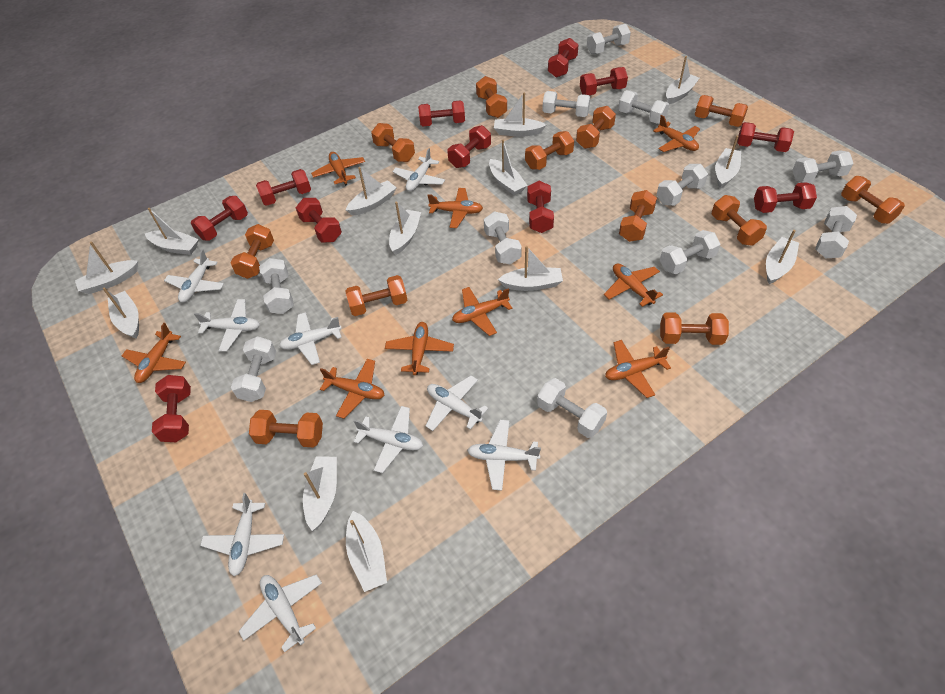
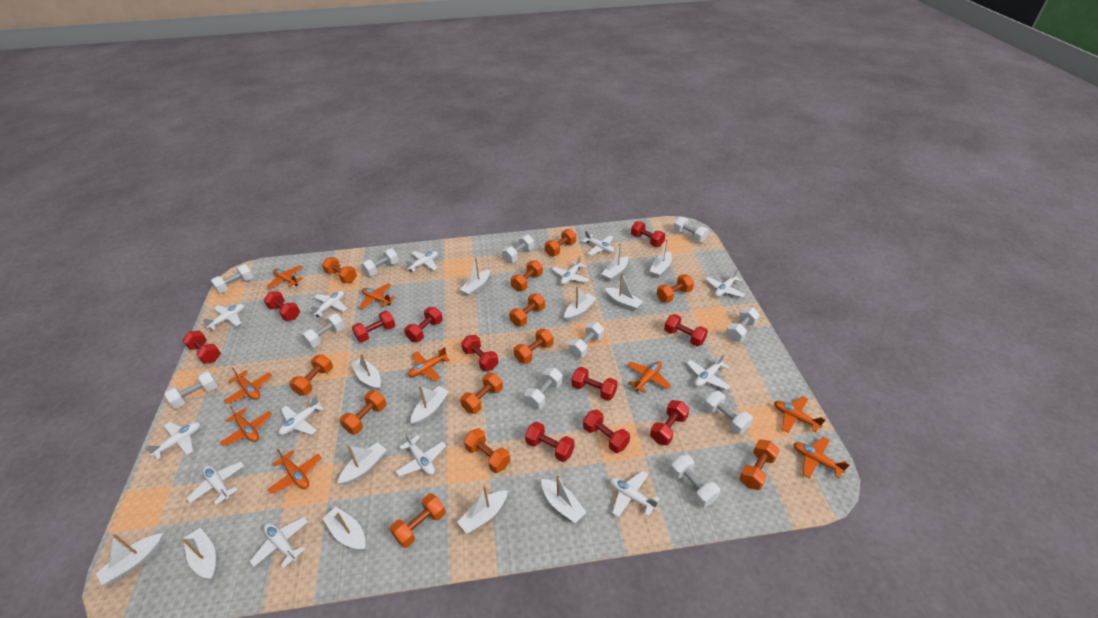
white plane: 9 -> 13

